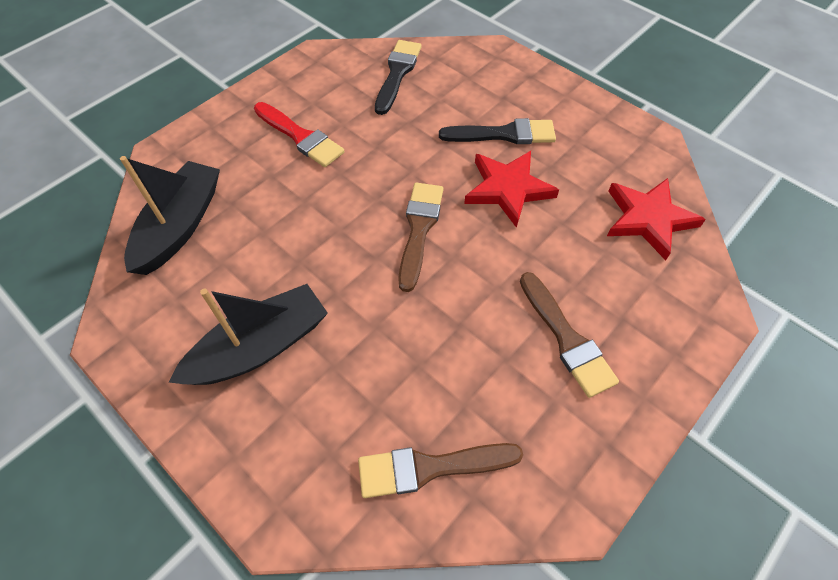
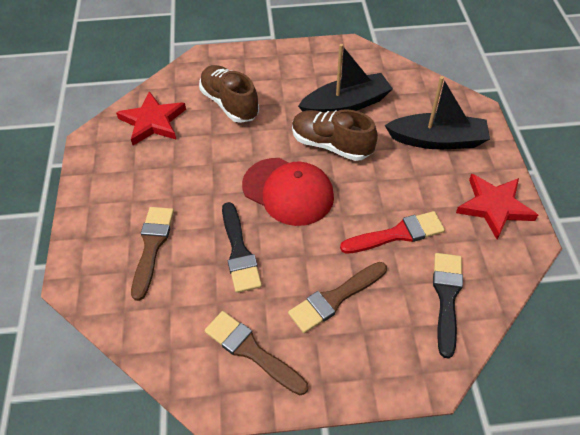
brown shoe: 0 -> 2
red cap: 0 -> 1

